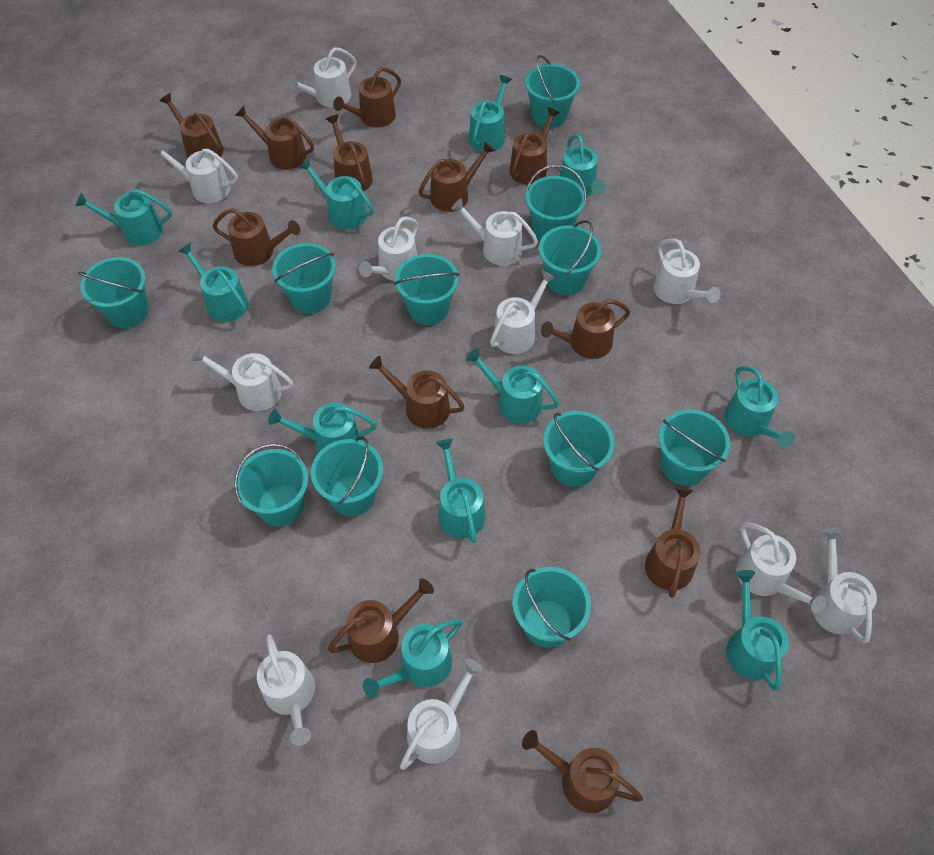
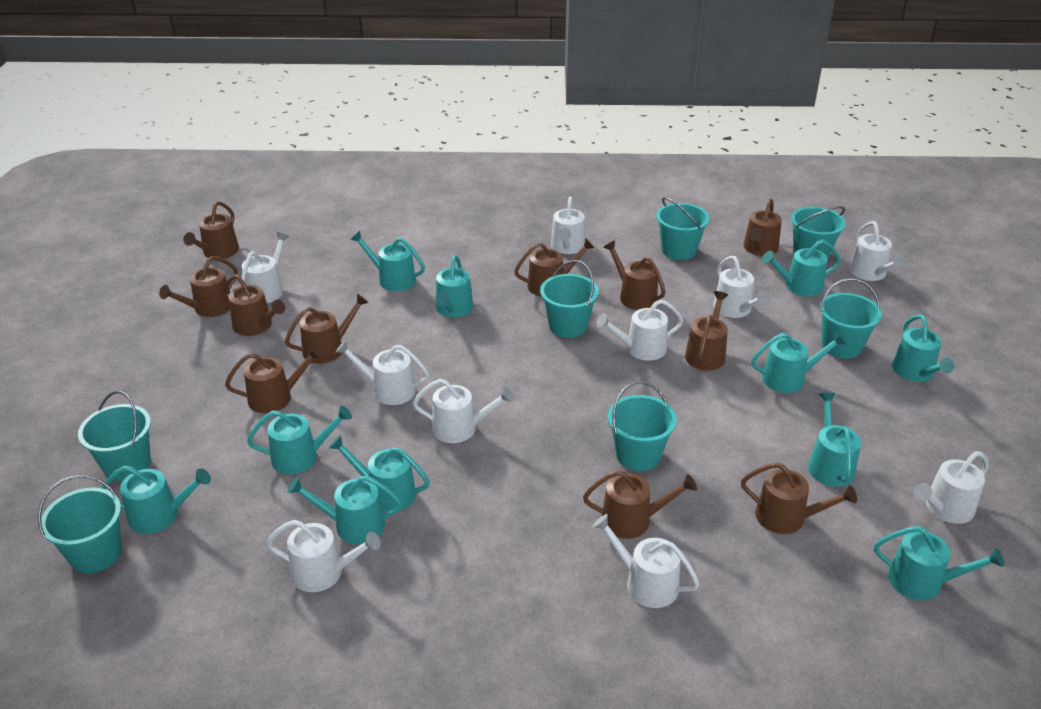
brown watering can: 12 -> 11
turquoise bucket: 11 -> 7
white watering can: 11 -> 10

